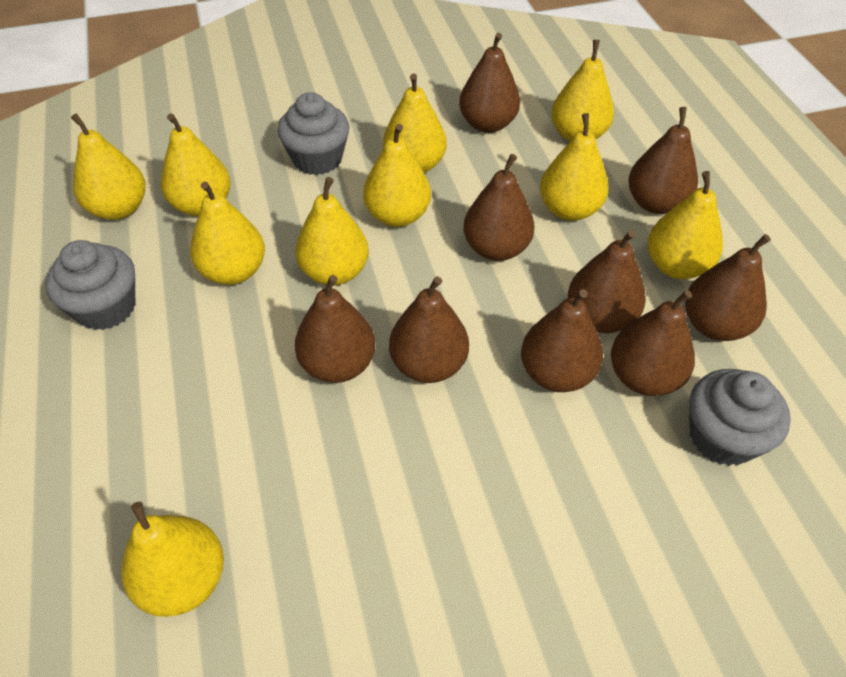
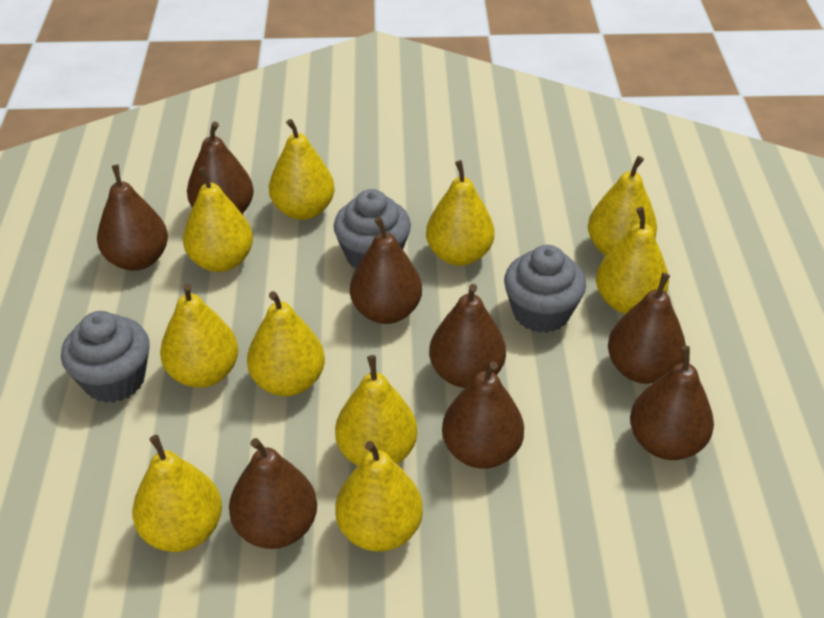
brown pear: 9 -> 8

